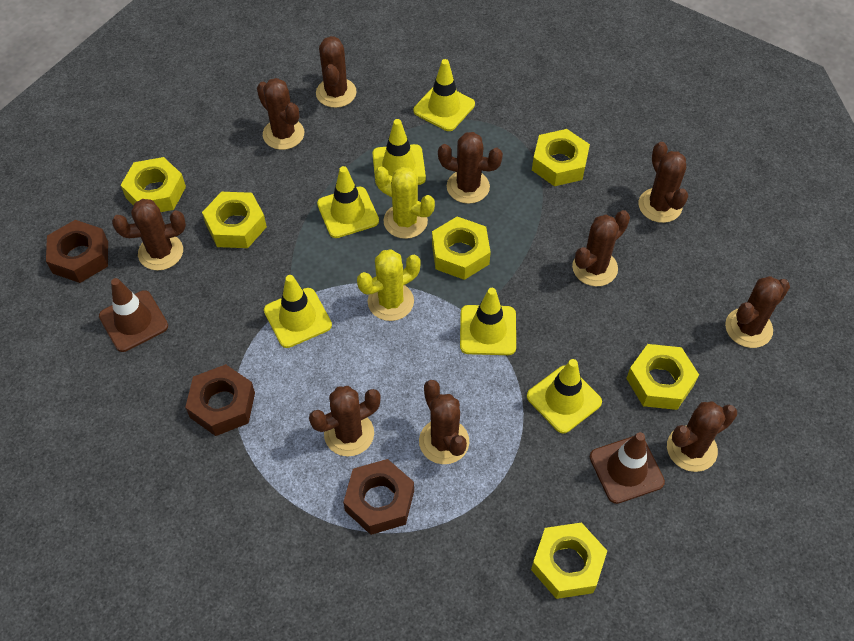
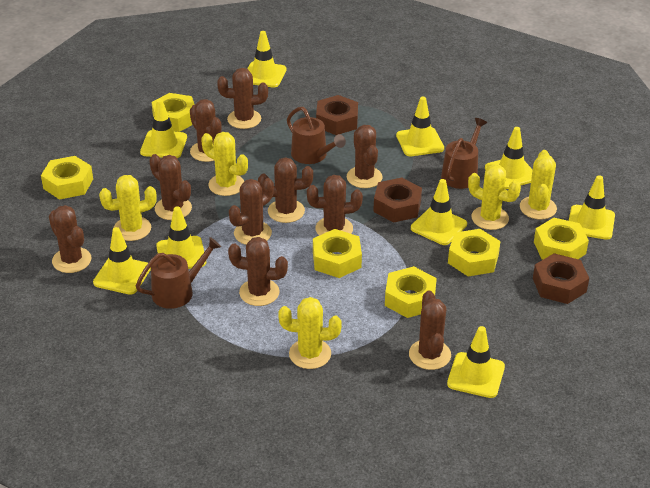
brown traffic cone: 2 -> 0
brown watering can: 0 -> 3
yellow cactus: 2 -> 5
yellow traffic cone: 6 -> 9

